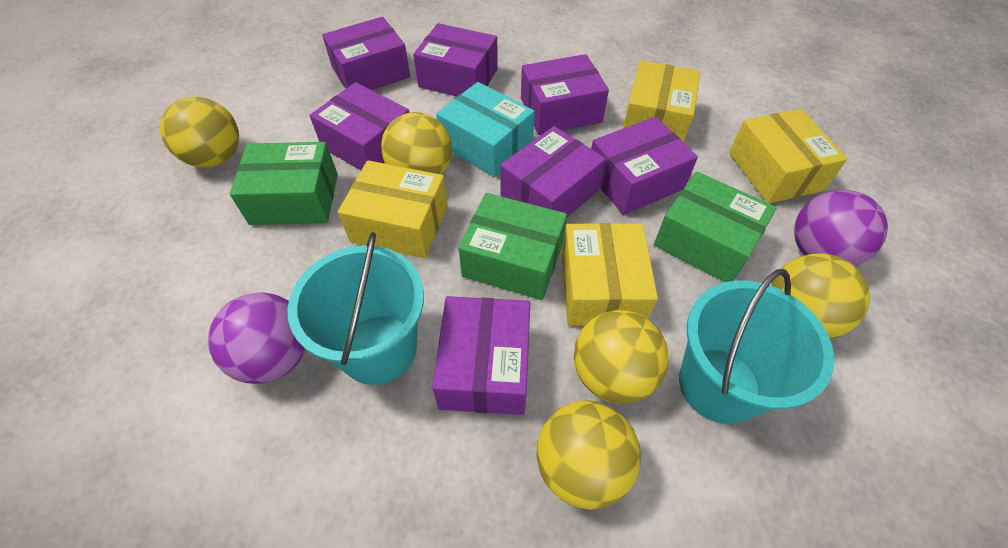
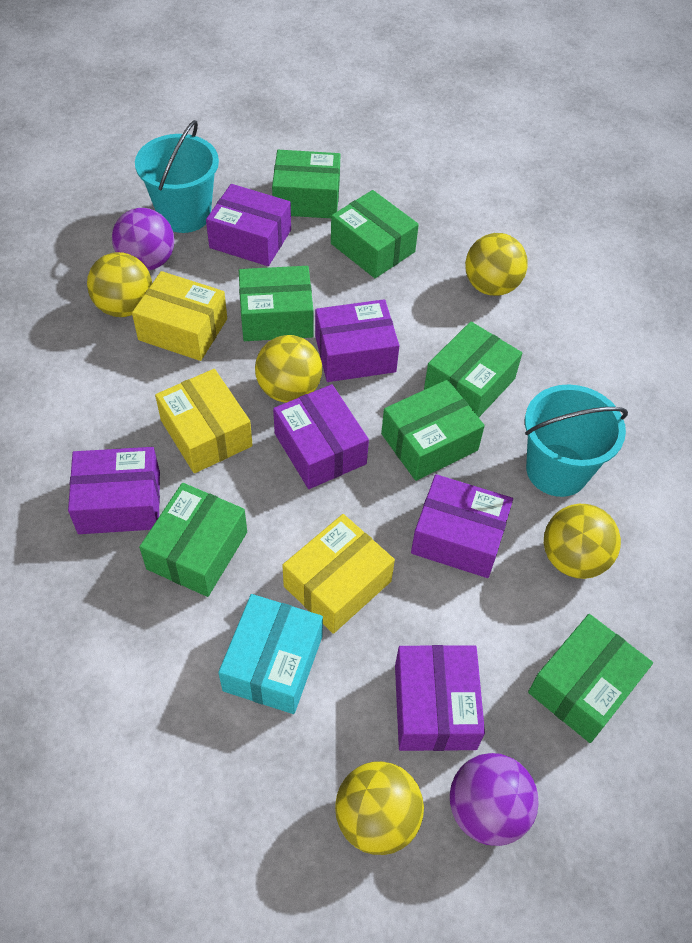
green box: 3 -> 7
purple box: 7 -> 6
yellow box: 4 -> 3

